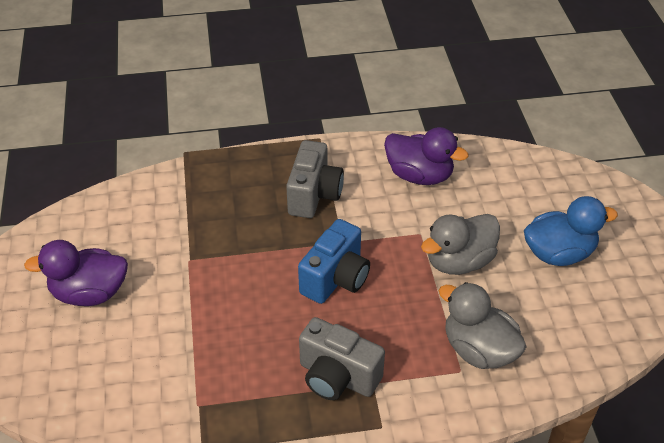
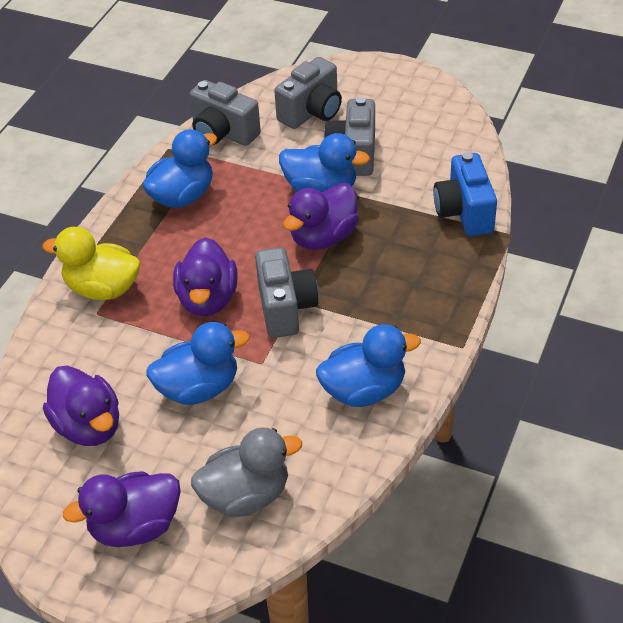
blue duck: 1 -> 4
grey camera: 2 -> 4
grey duck: 2 -> 1
purple duck: 2 -> 4
yellow duck: 0 -> 1

